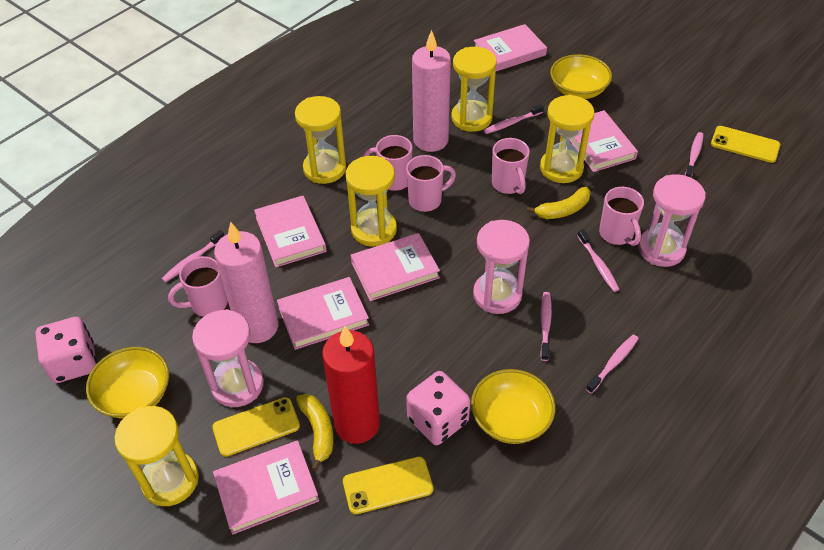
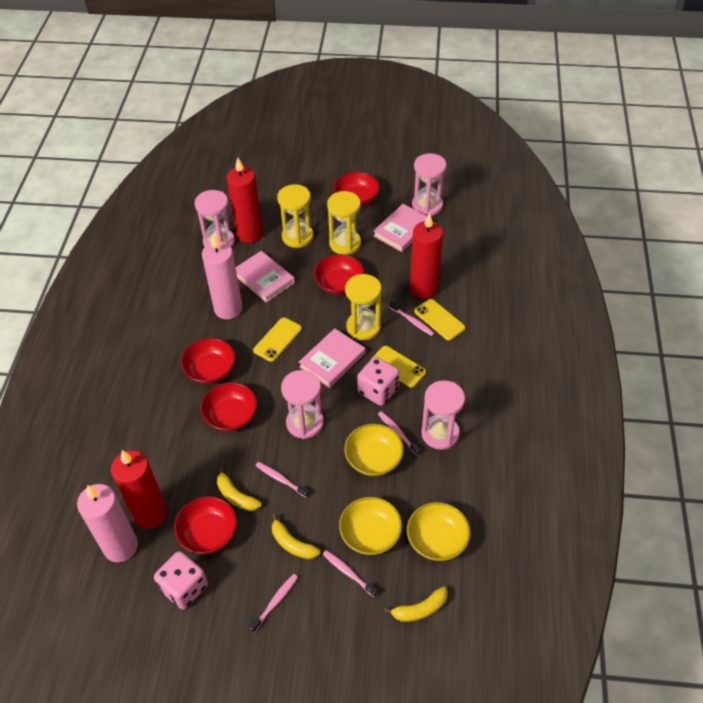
pink book: 6 -> 3
pink hourglass: 3 -> 4
pink mug: 5 -> 0
pink toothbrush: 6 -> 5
red bowl: 0 -> 5
red candle: 1 -> 3
yellow banana: 2 -> 3
yellow hourglass: 5 -> 3

